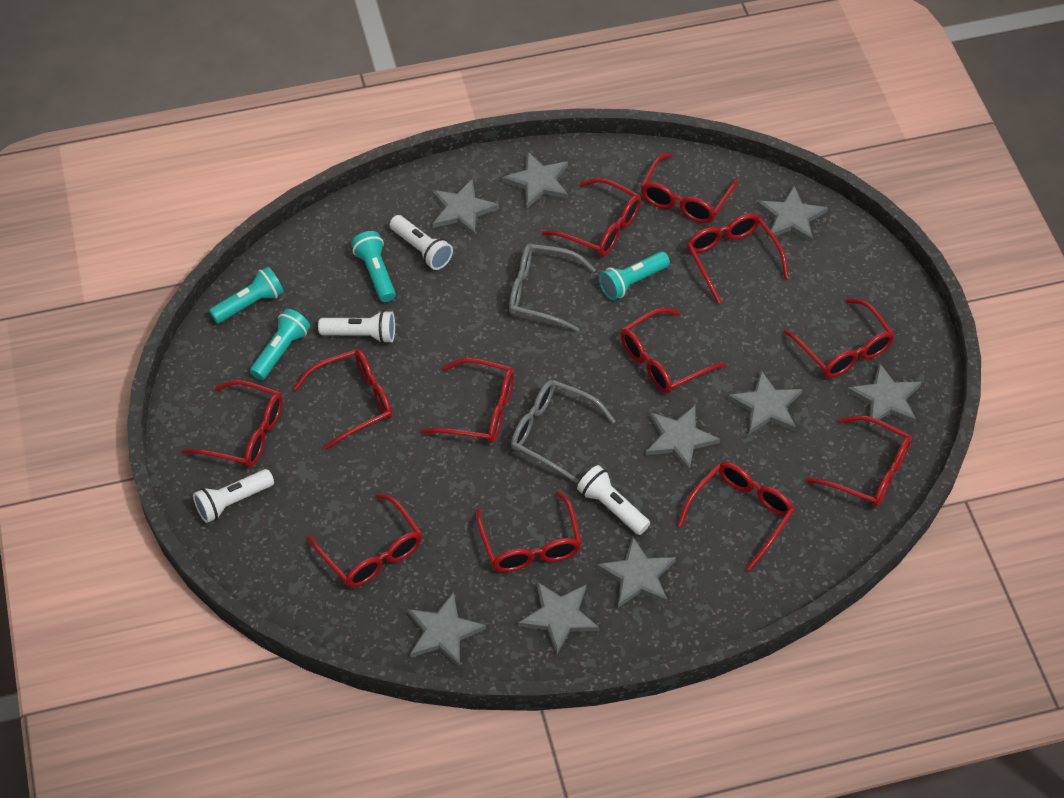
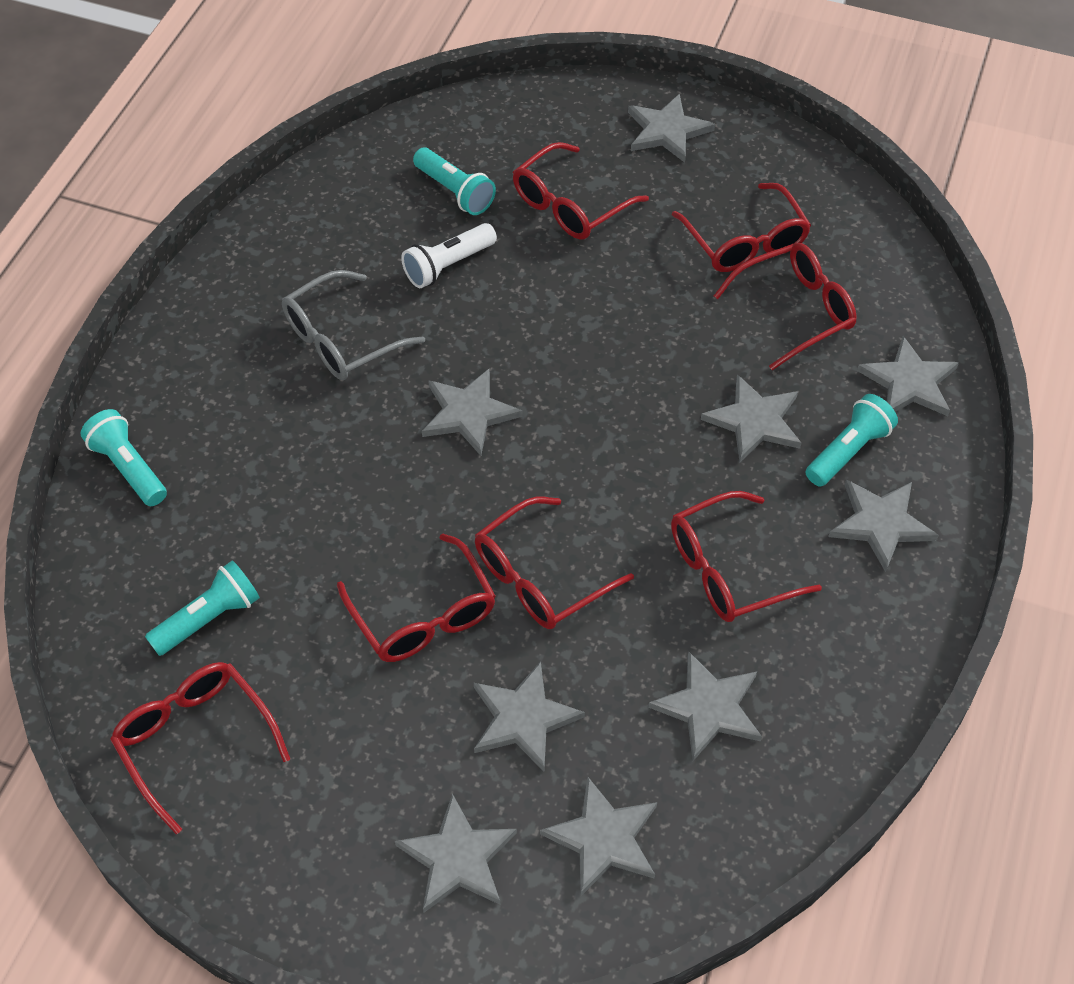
grey glasses: 2 -> 1
red glasses: 12 -> 7
white flashlight: 4 -> 1

